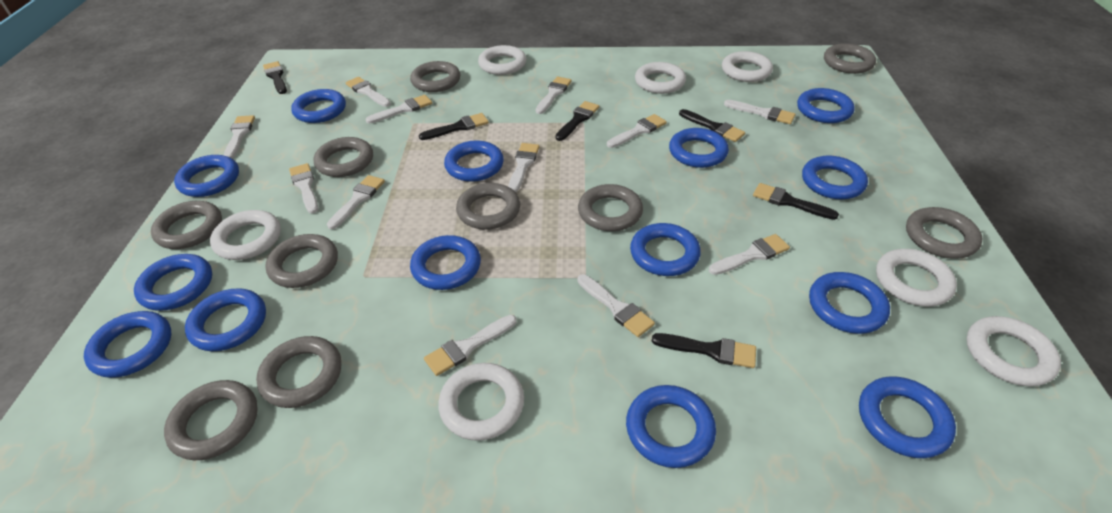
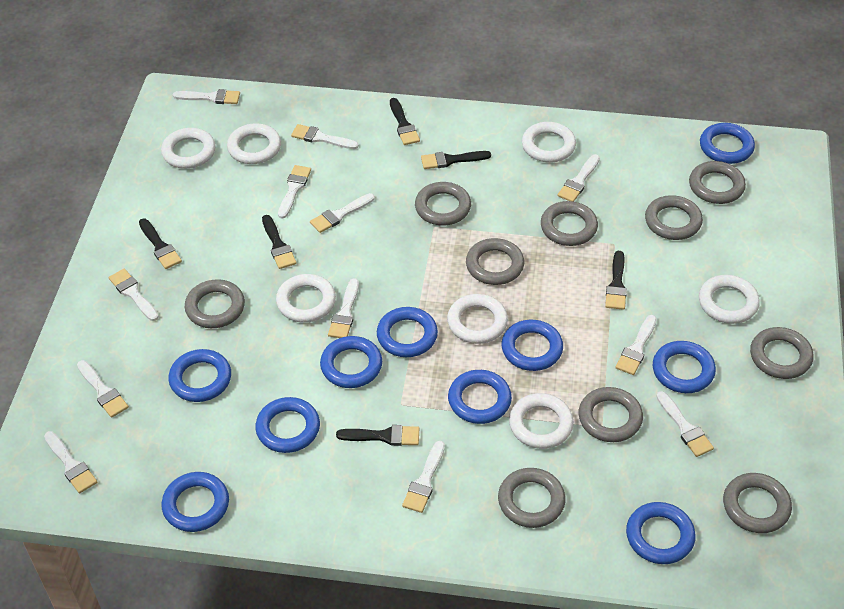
blue ring: 14 -> 10

